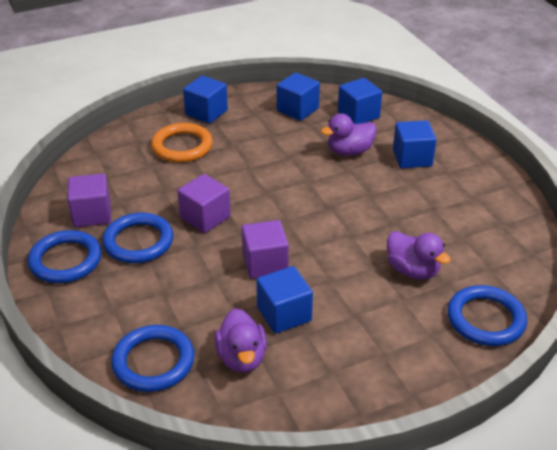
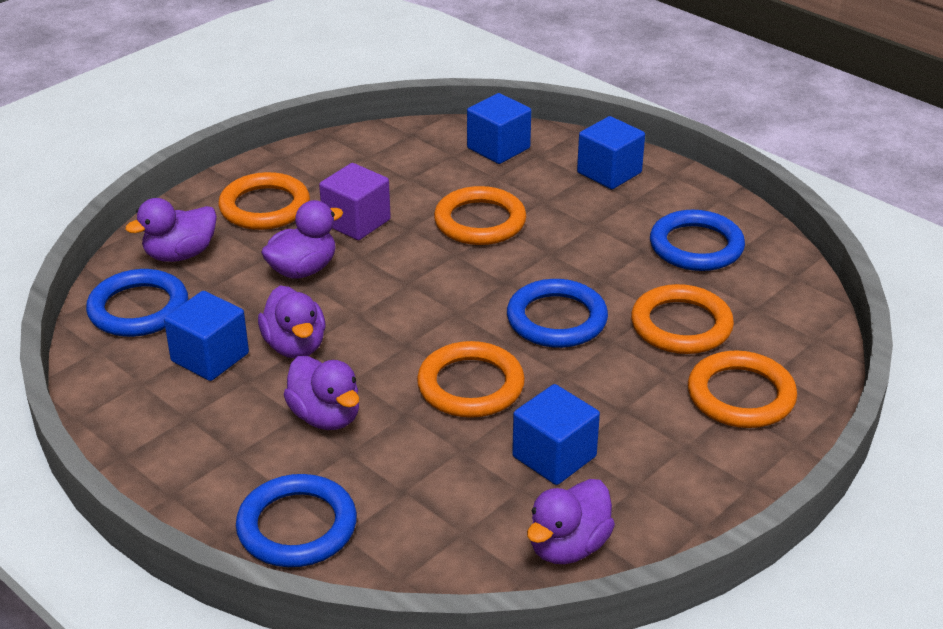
blue cube: 5 -> 4
orange ring: 1 -> 5
purple cube: 3 -> 1
purple duck: 3 -> 5

